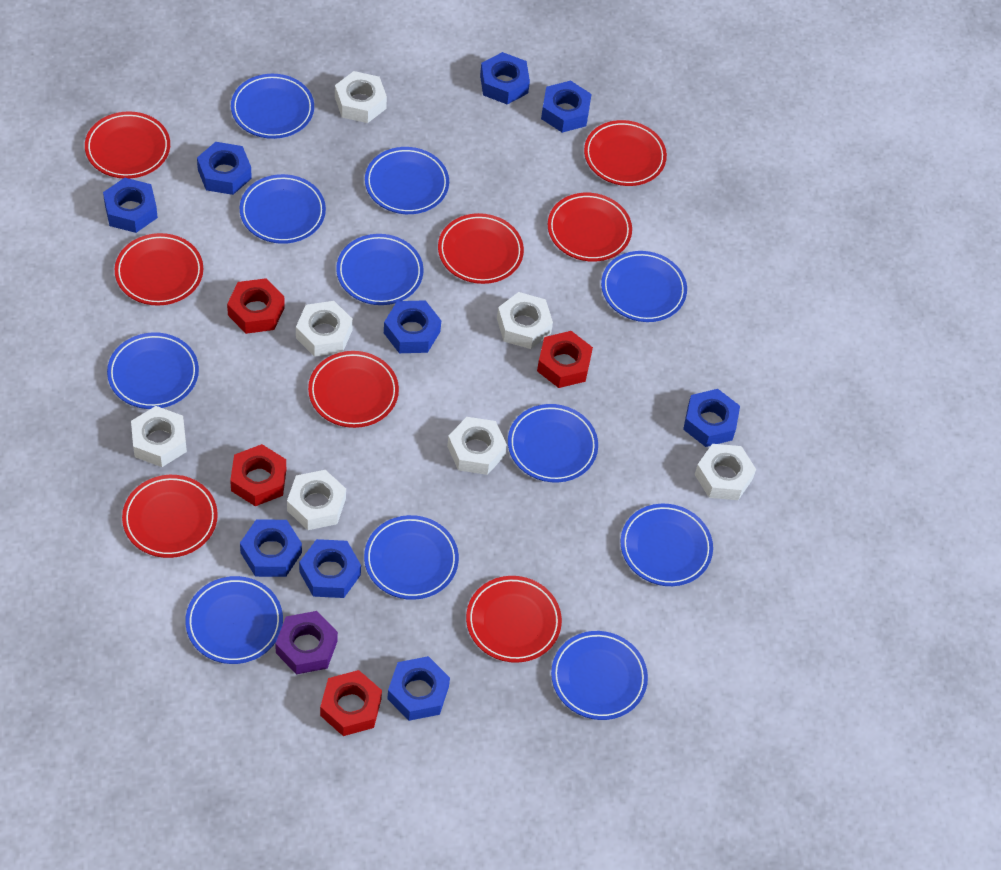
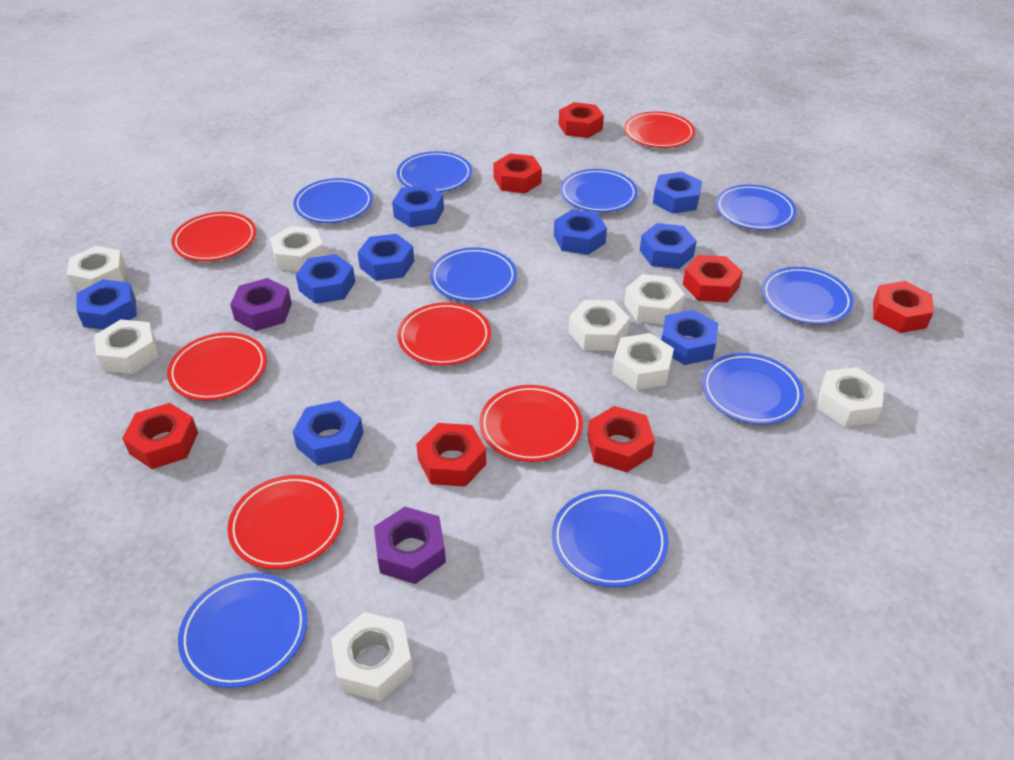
blue plate: 11 -> 9
purple nut: 1 -> 2
red nut: 4 -> 7
red plate: 8 -> 6
white nut: 7 -> 8

